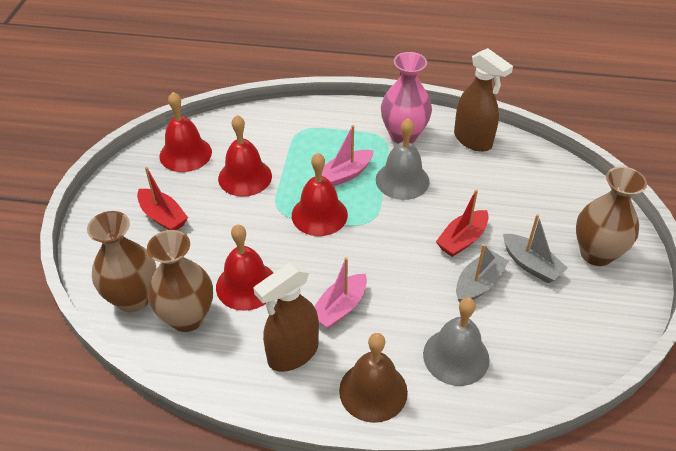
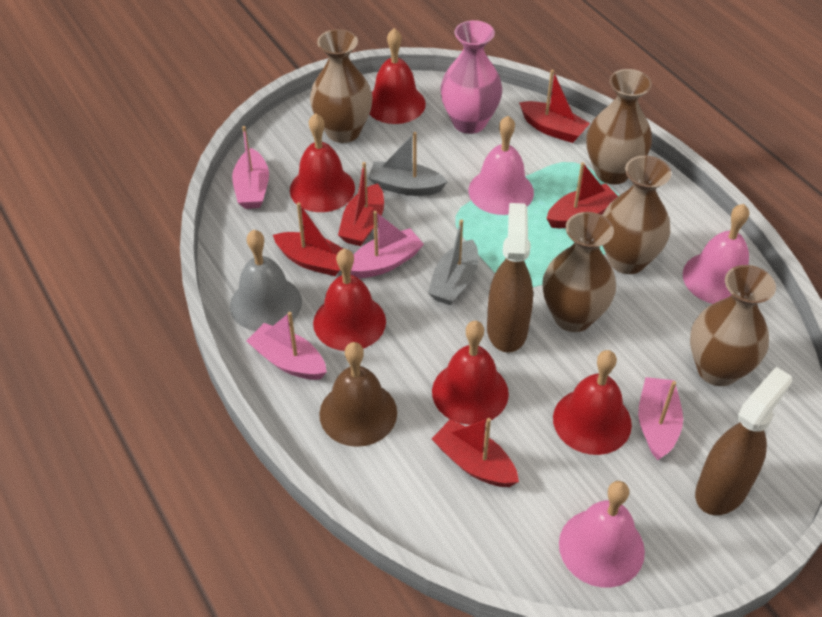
brown vase: 3 -> 5
grey bell: 2 -> 1
pink bell: 0 -> 3
pink boat: 2 -> 4
red bell: 4 -> 5
red boat: 2 -> 5

